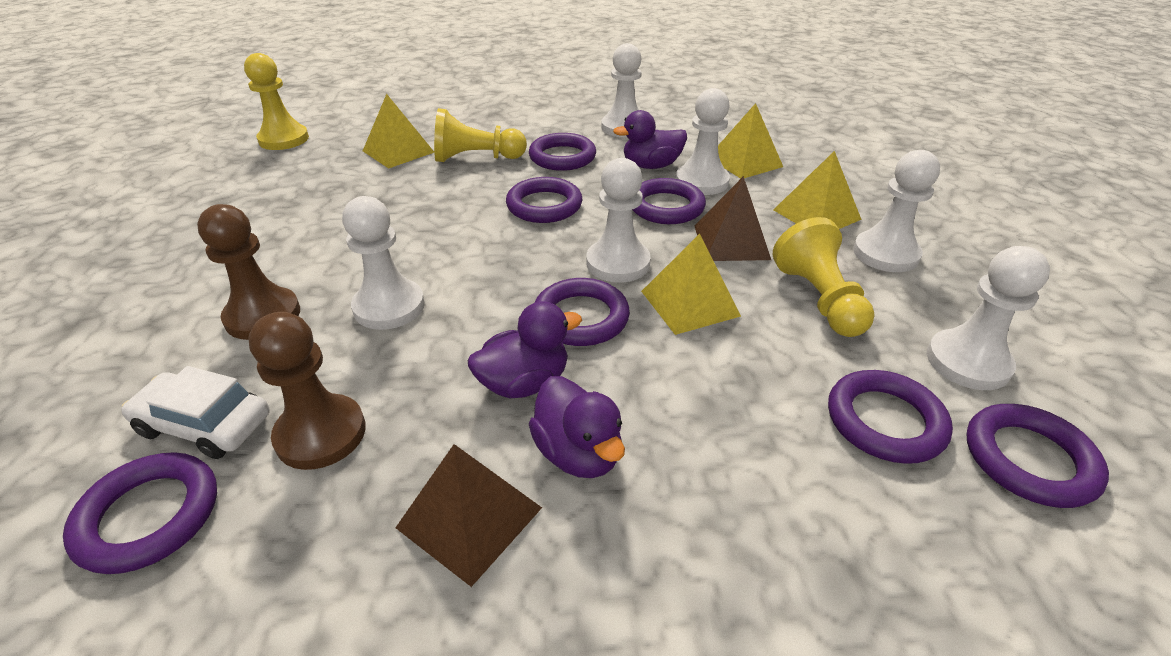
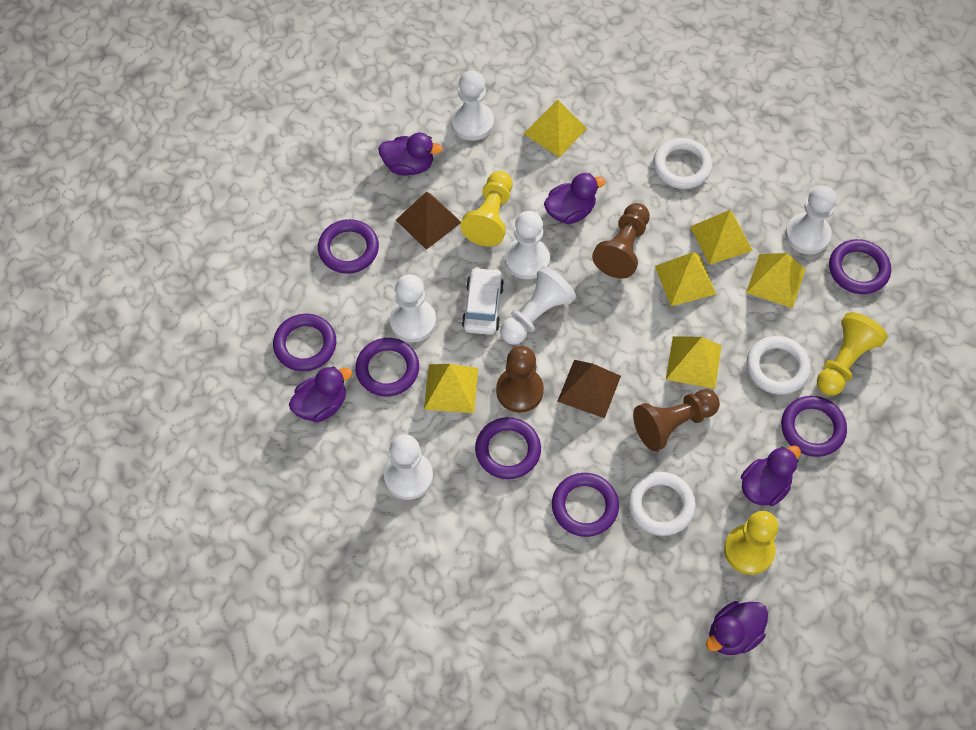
brown pawn: 2 -> 3
purple duck: 3 -> 5
white ring: 0 -> 3
yellow pyramid: 4 -> 6

